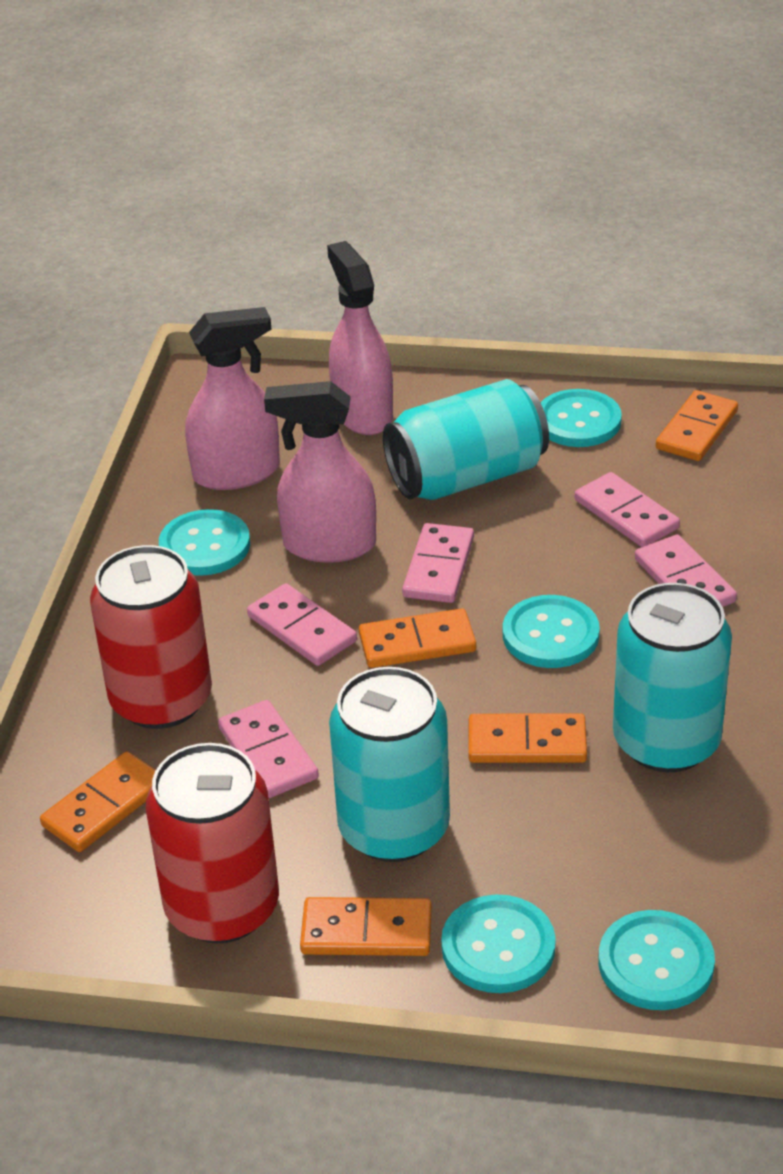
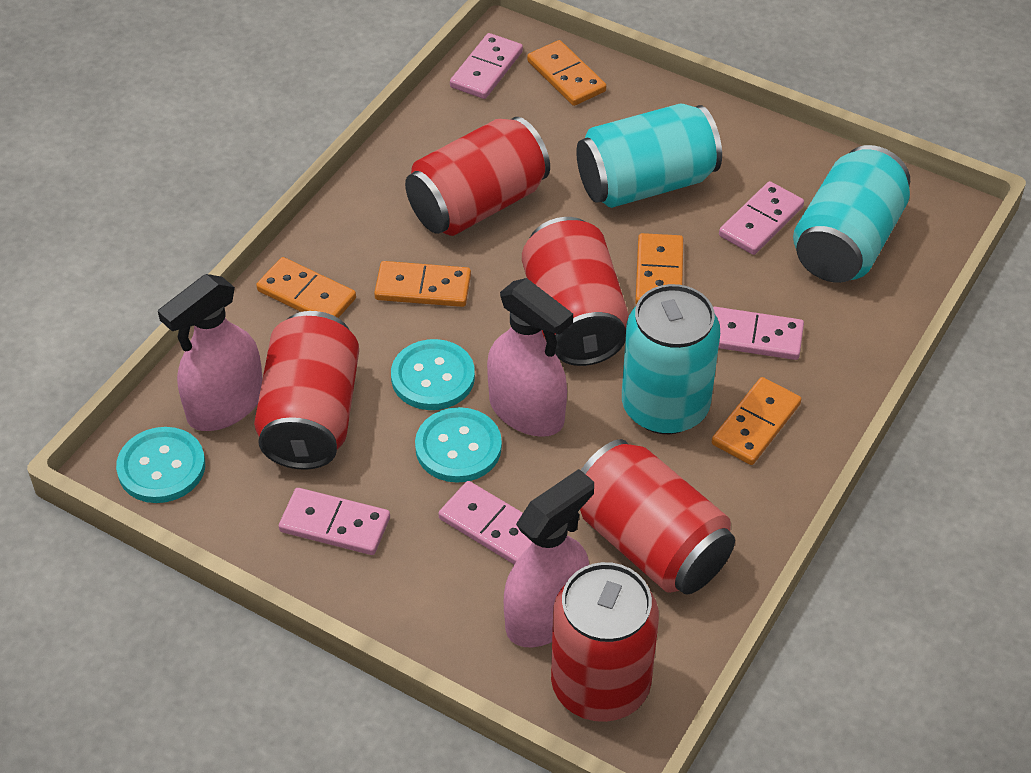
red can: 2 -> 5
turquoise button: 5 -> 3

